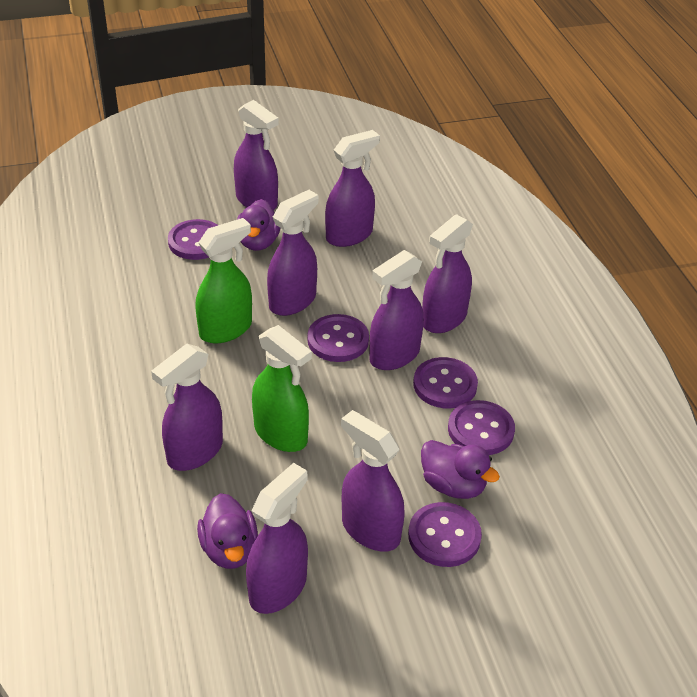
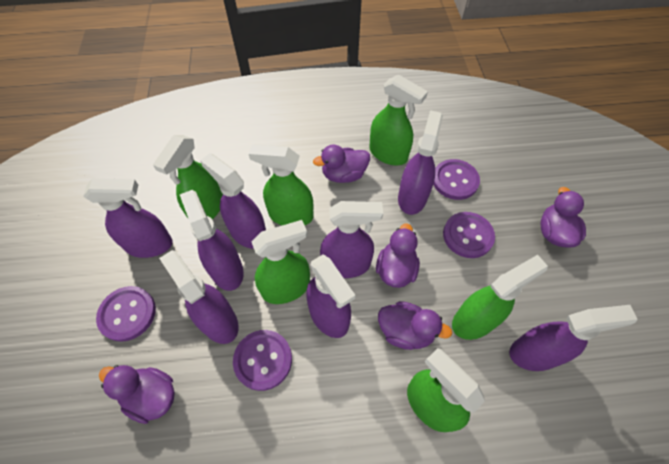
green spray bottle: 2 -> 6
purple button: 5 -> 4
purple duck: 3 -> 5

